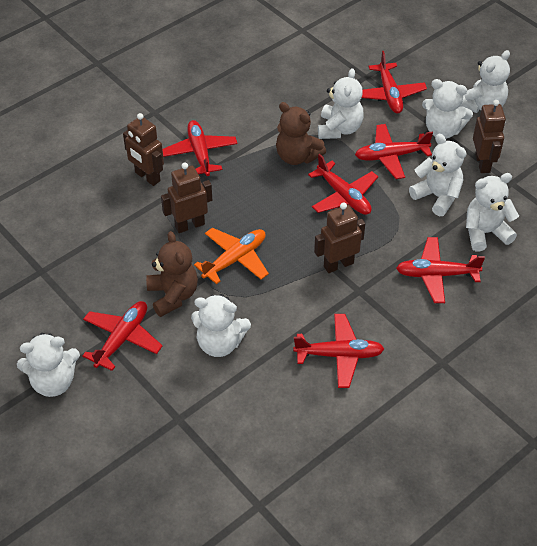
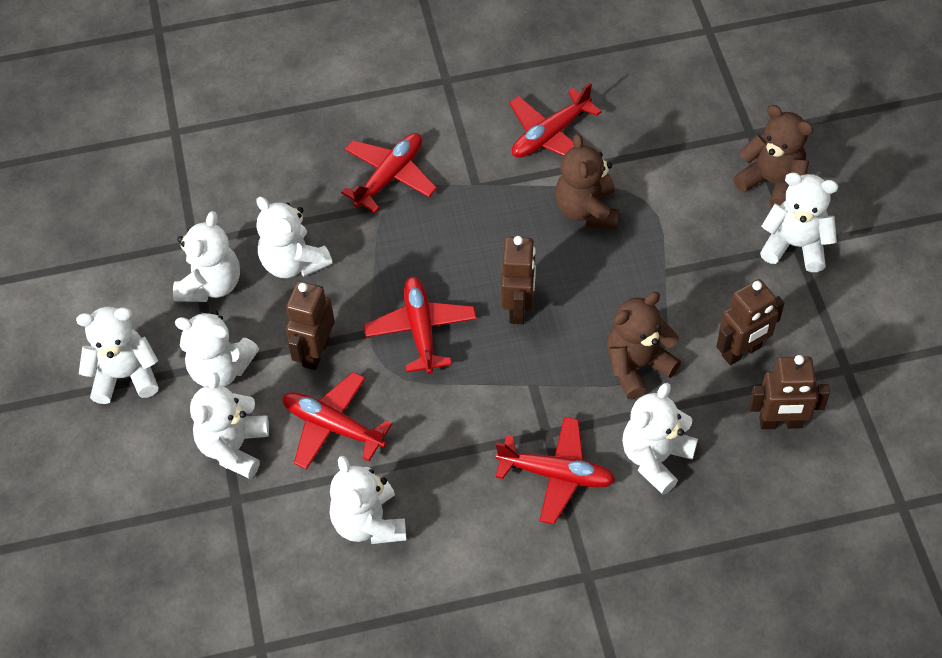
brown teddy bear: 2 -> 3
orange plane: 1 -> 0
red plane: 7 -> 5
white teddy bear: 7 -> 8

